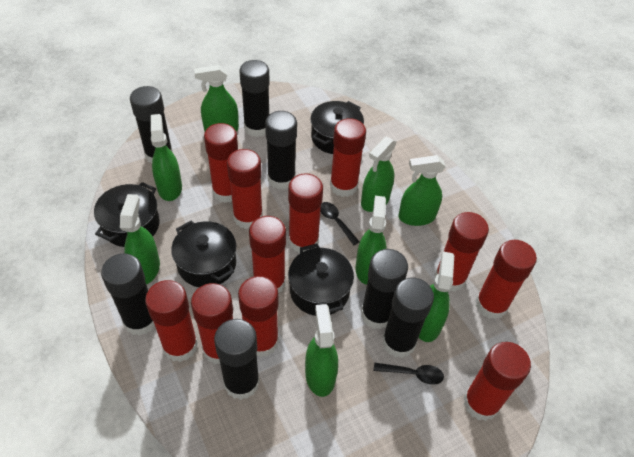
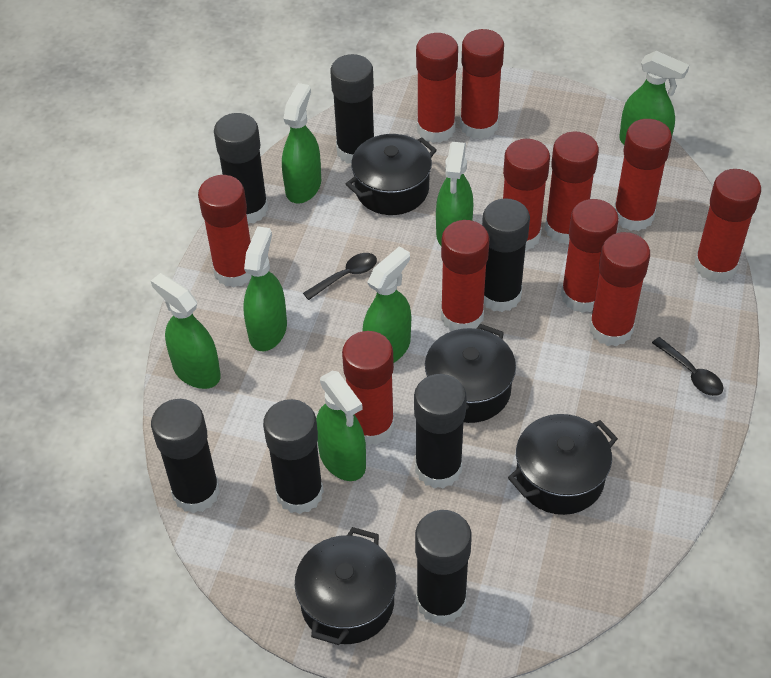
green spray bottle: 8 -> 7

